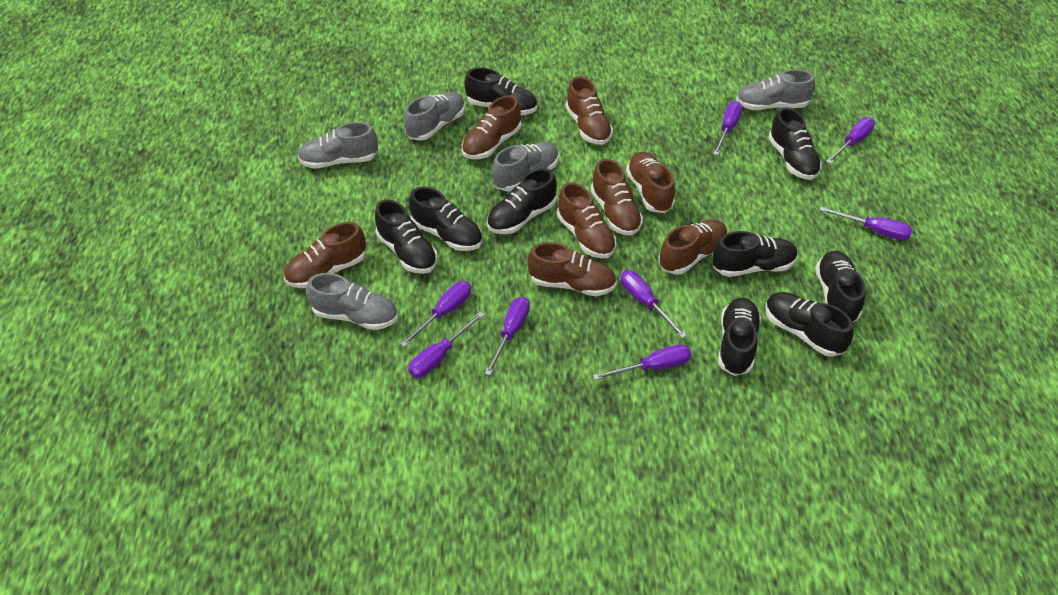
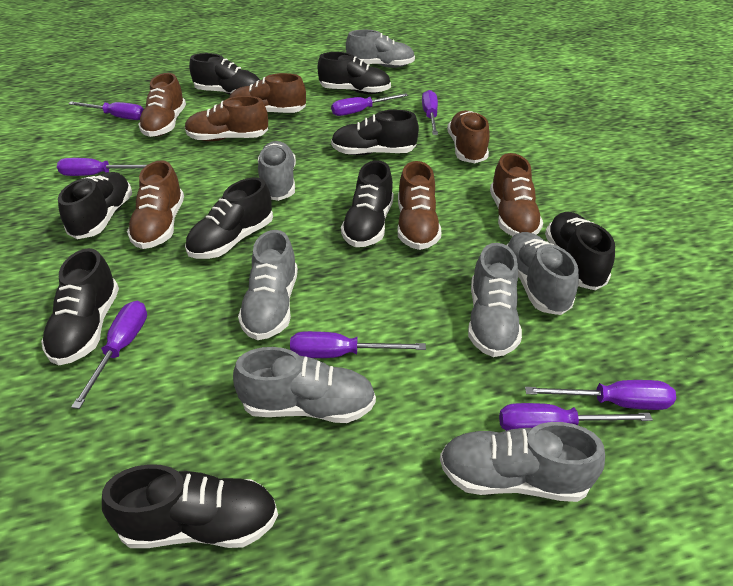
brown shoe: 8 -> 7
grey shoe: 5 -> 7

